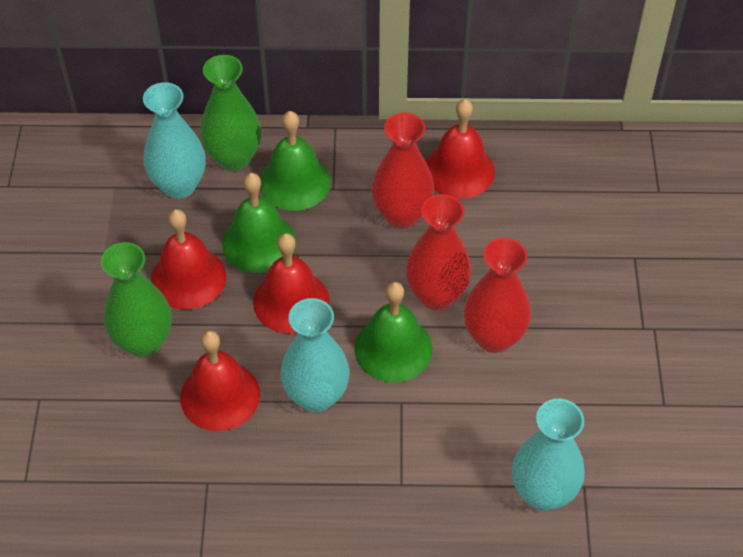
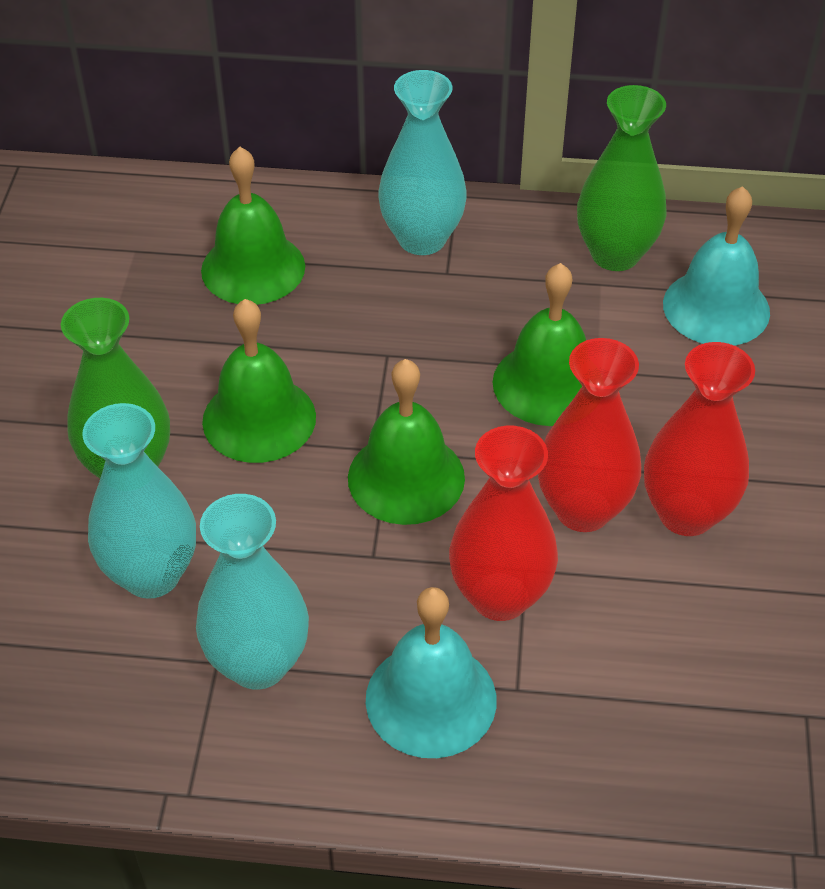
green bell: 3 -> 4
red bell: 4 -> 0
turquoise bell: 0 -> 2

